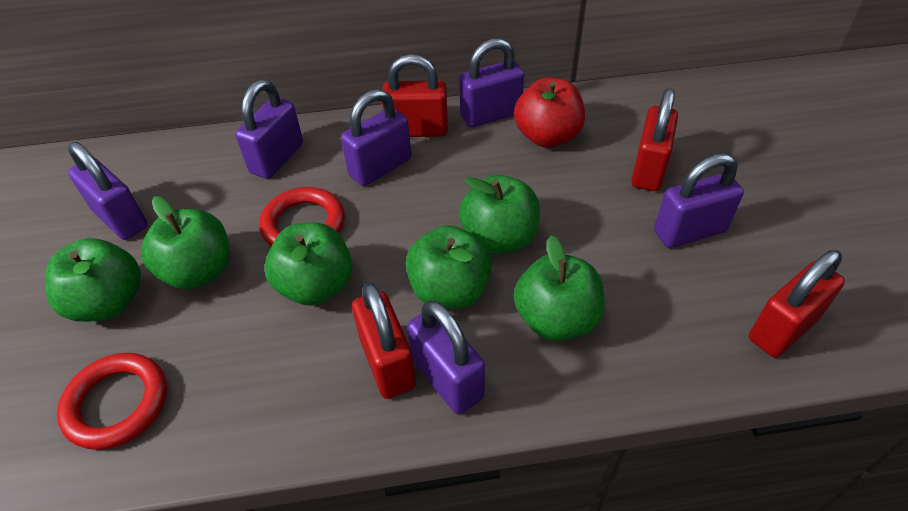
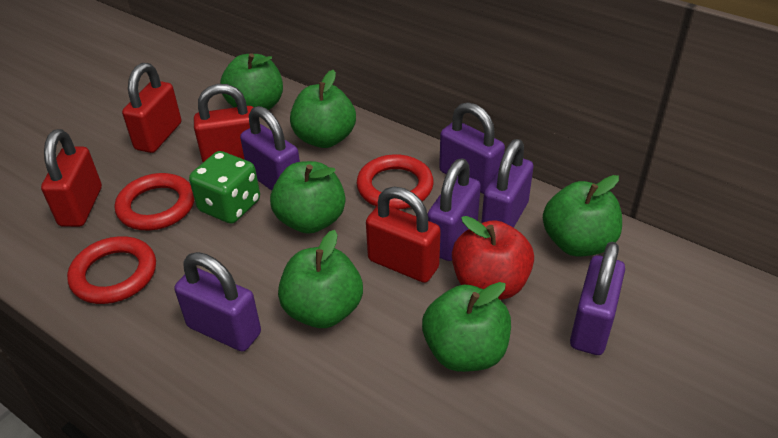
green dice: 0 -> 1
red ring: 2 -> 3

